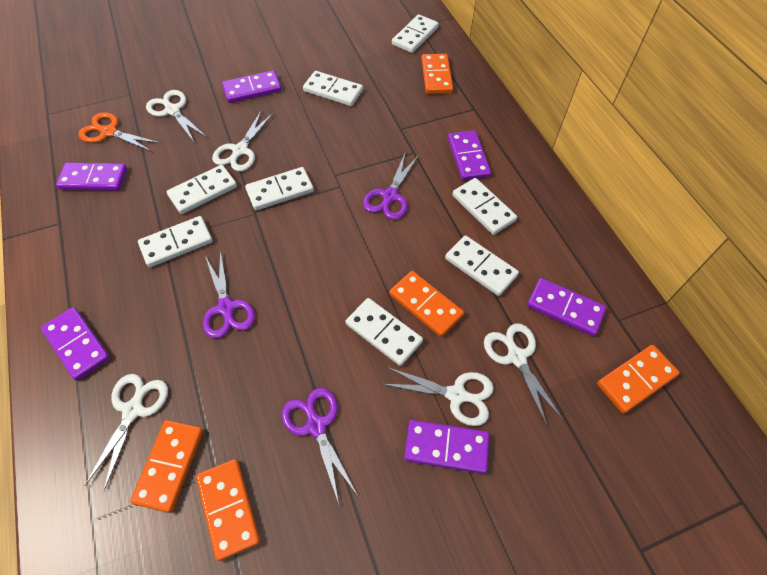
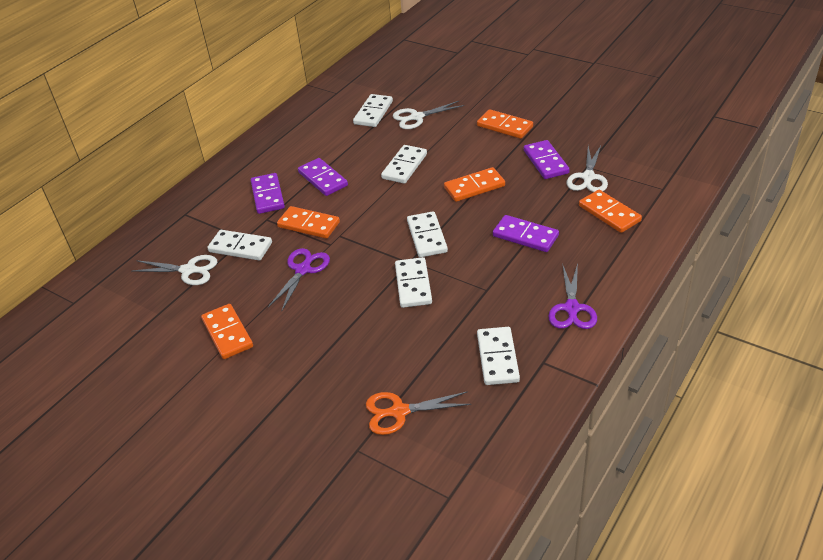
purple domino: 6 -> 4
purple scissors: 3 -> 2
white domino: 8 -> 6
white scissors: 5 -> 3

